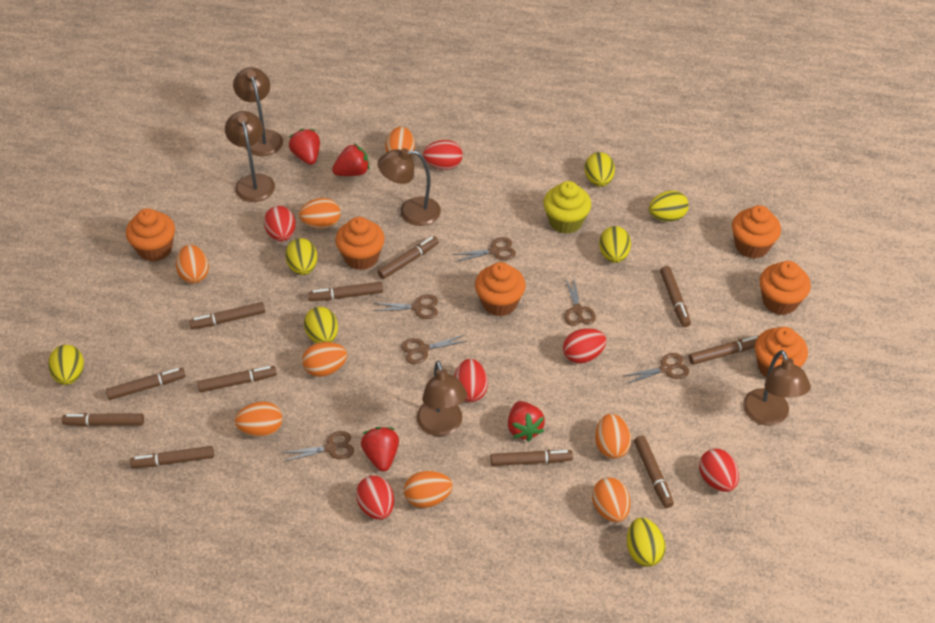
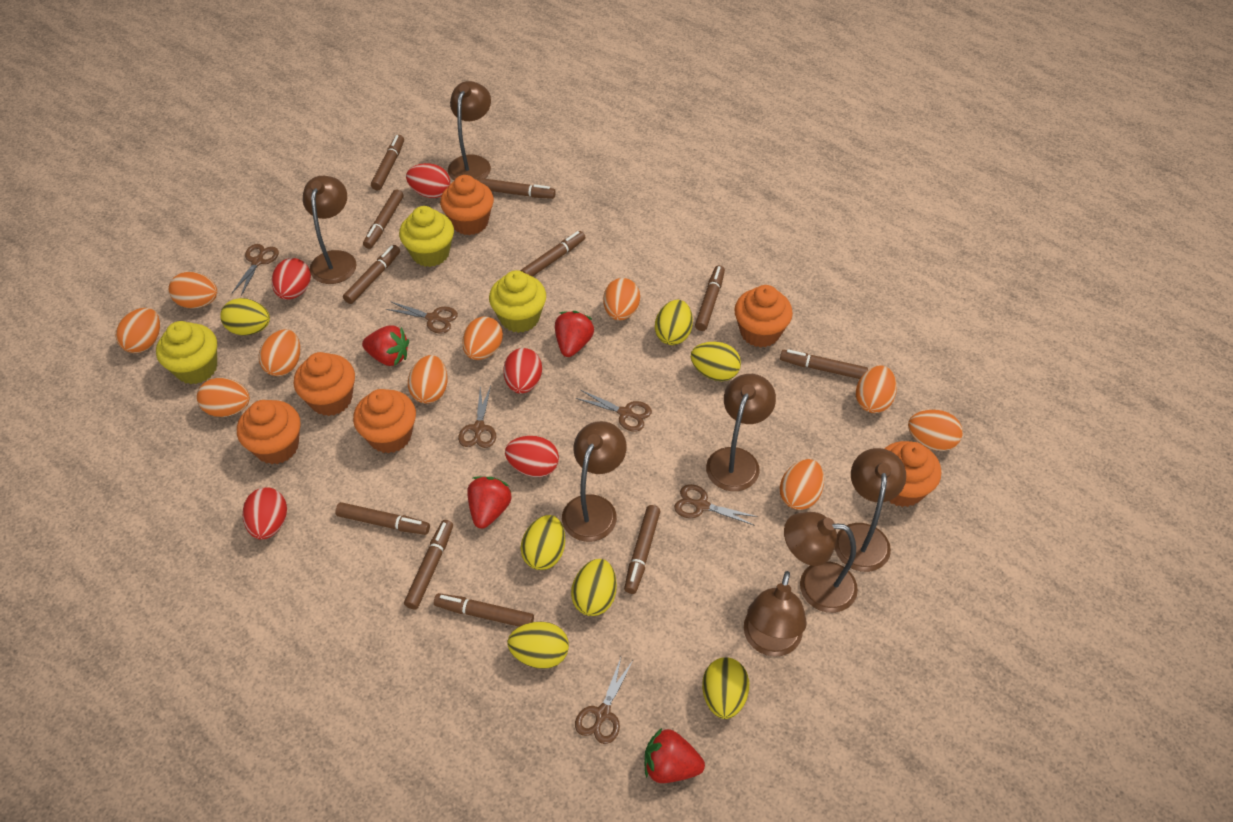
brown lamp: 5 -> 7
orange egg: 8 -> 10
red egg: 6 -> 5
yellow cupcake: 1 -> 3

